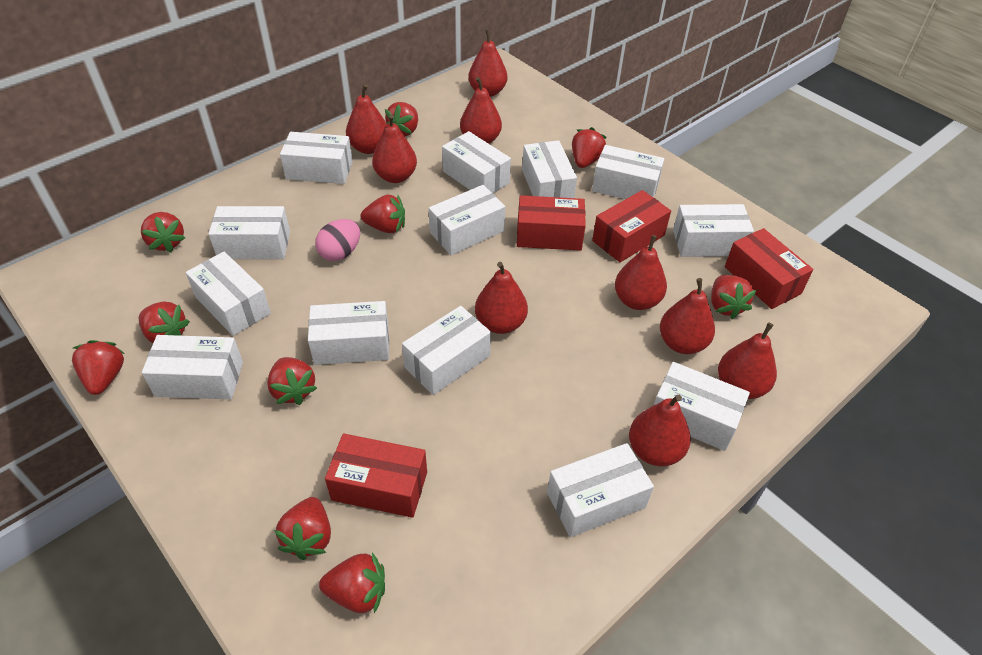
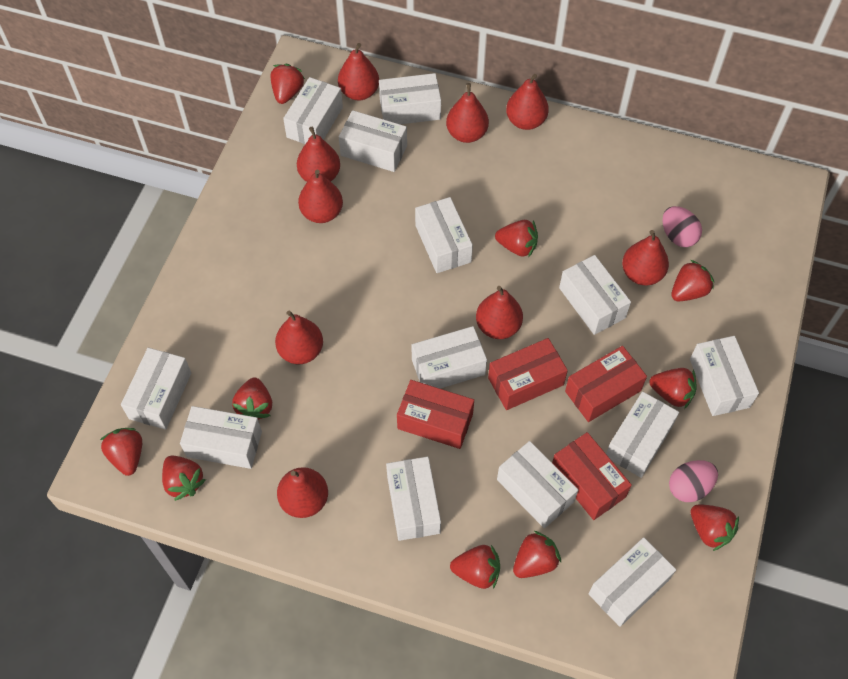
pink egg: 1 -> 2

